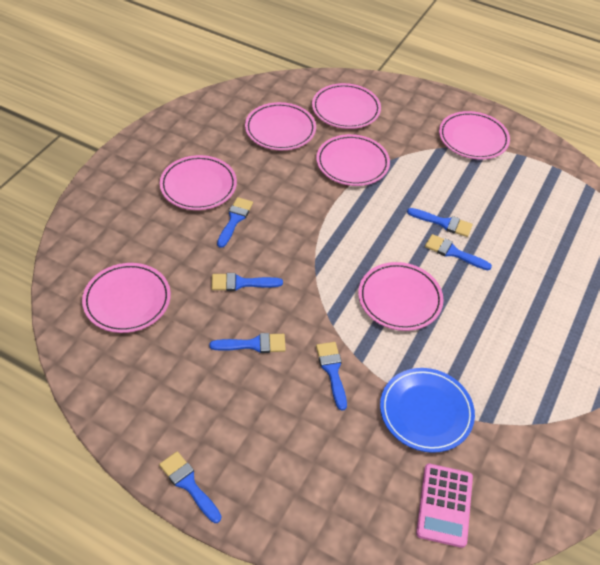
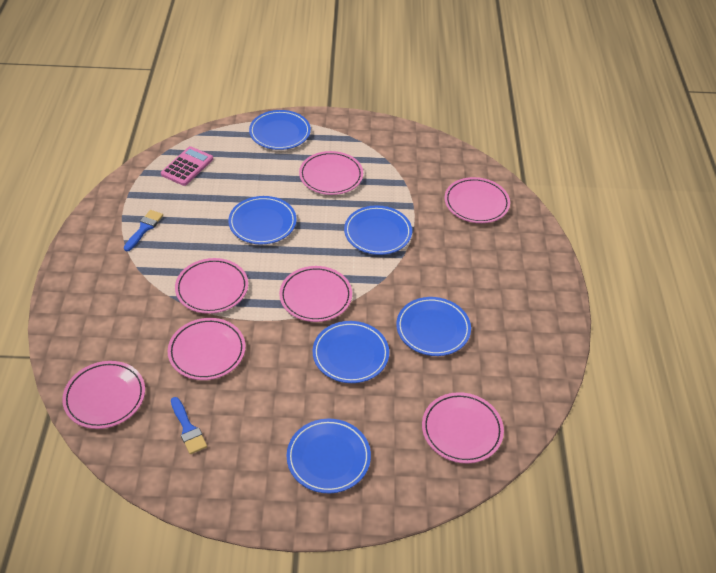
blue brush: 7 -> 2
blue plate: 1 -> 6

